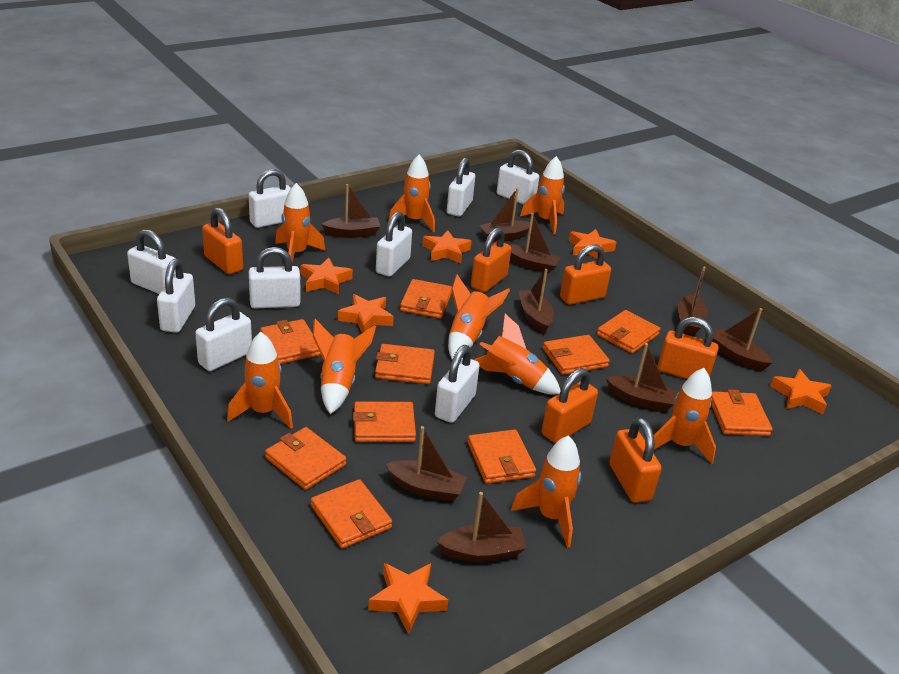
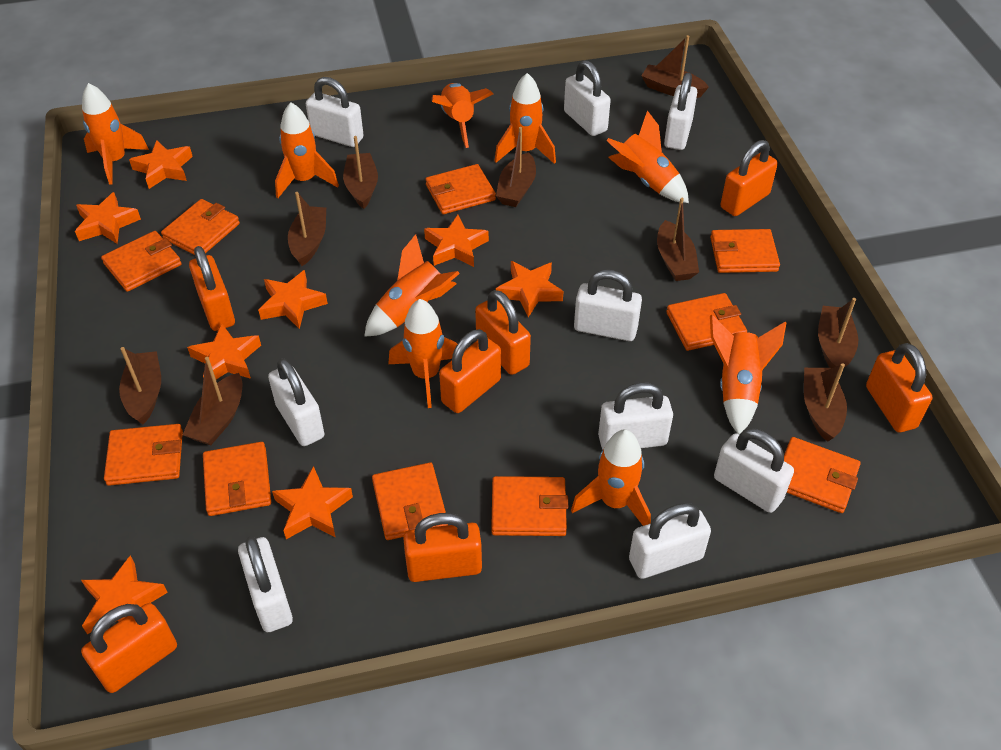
orange padlock: 6 -> 7
orange star: 6 -> 8

